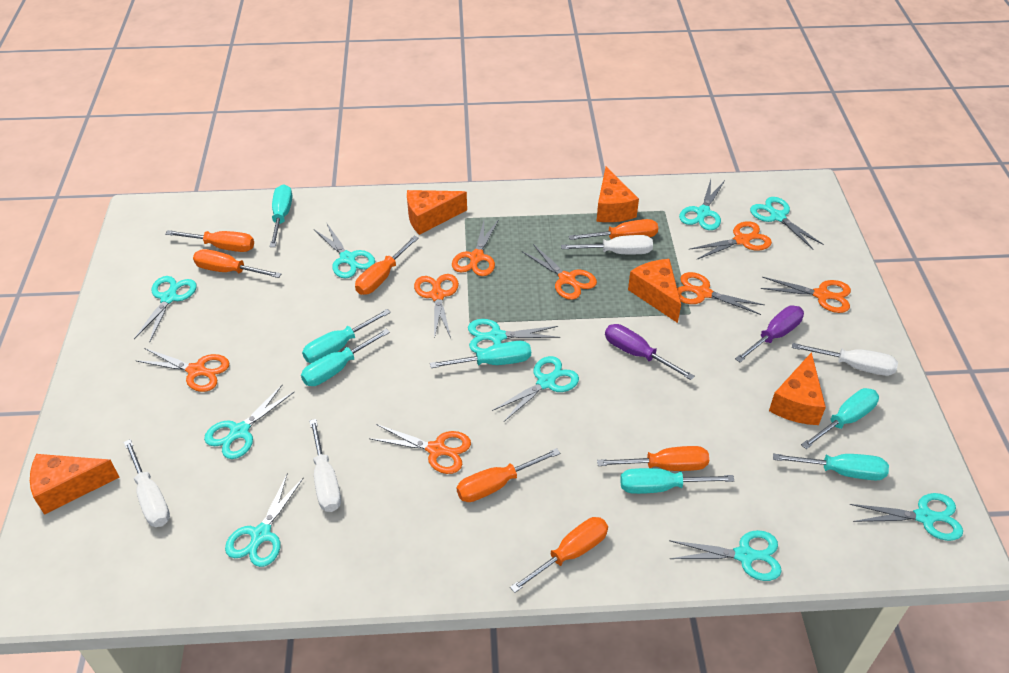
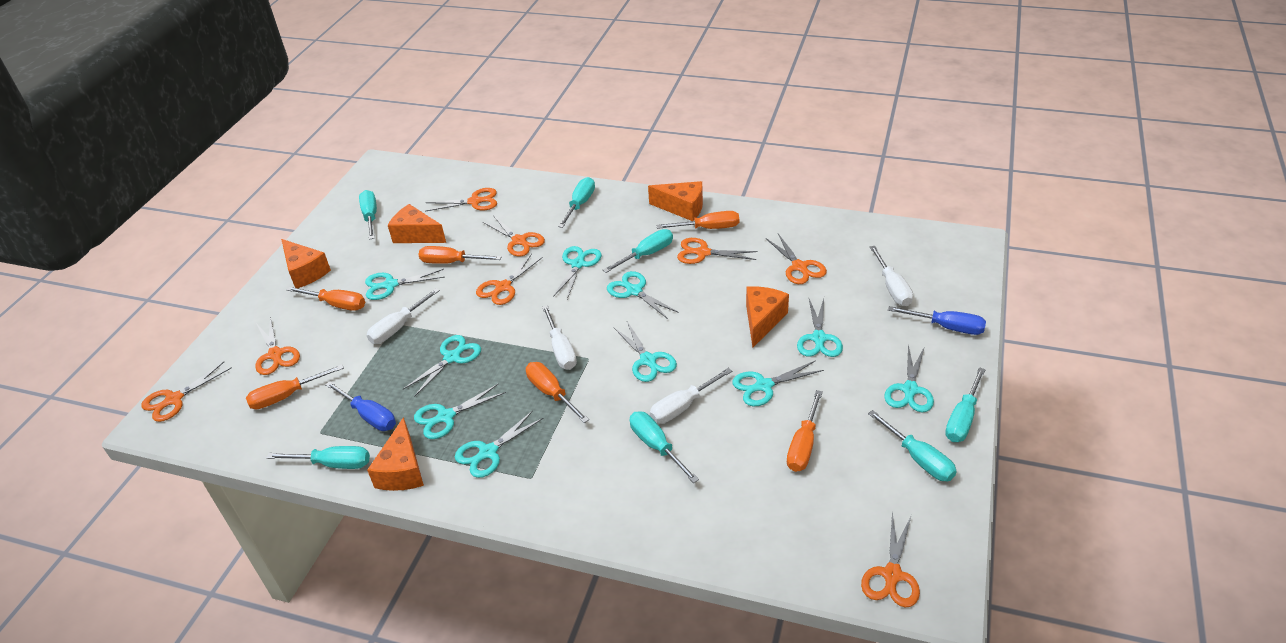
blue screwdriver: 0 -> 2
orange screwdriver: 7 -> 6
purple screwdriver: 2 -> 0

